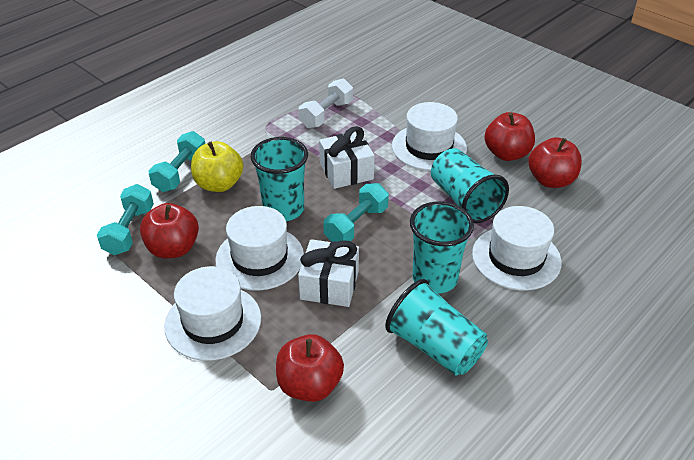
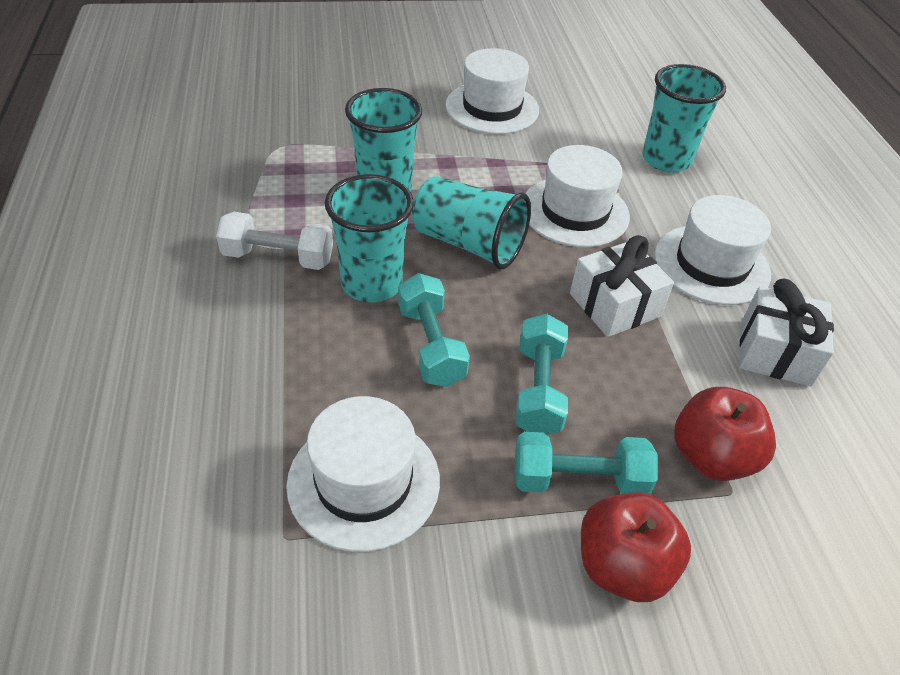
red apple: 4 -> 2
yellow apple: 1 -> 0

